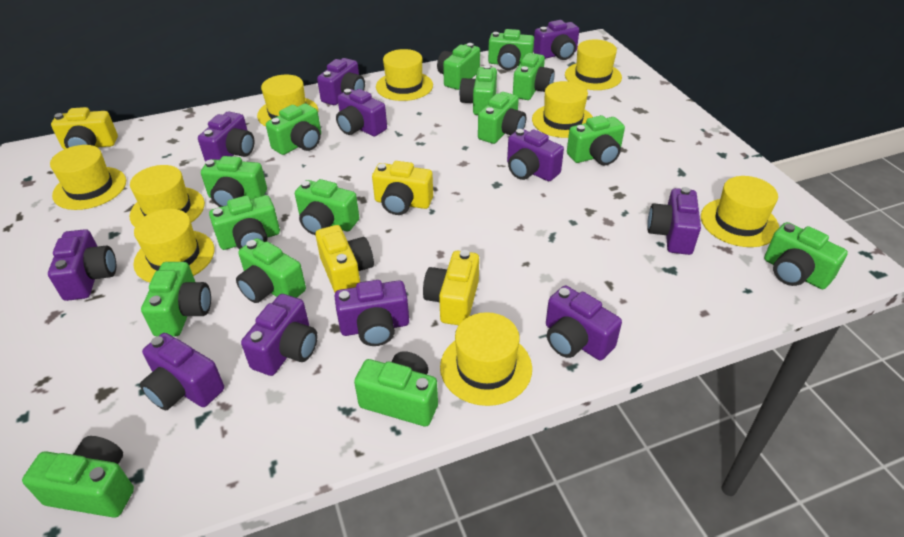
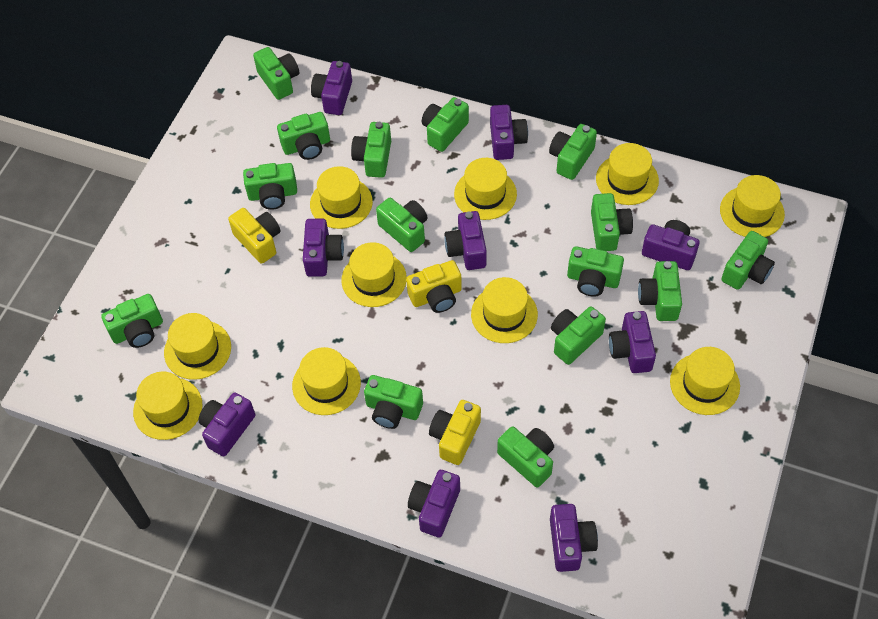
purple camera: 11 -> 9
yellow camera: 4 -> 3
yellow hat: 9 -> 10

